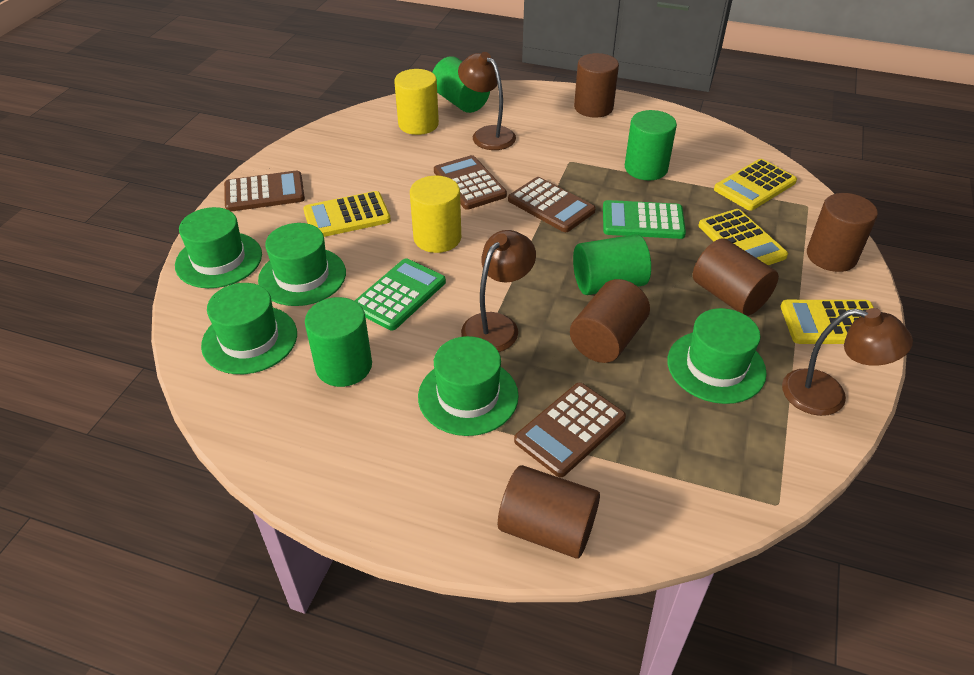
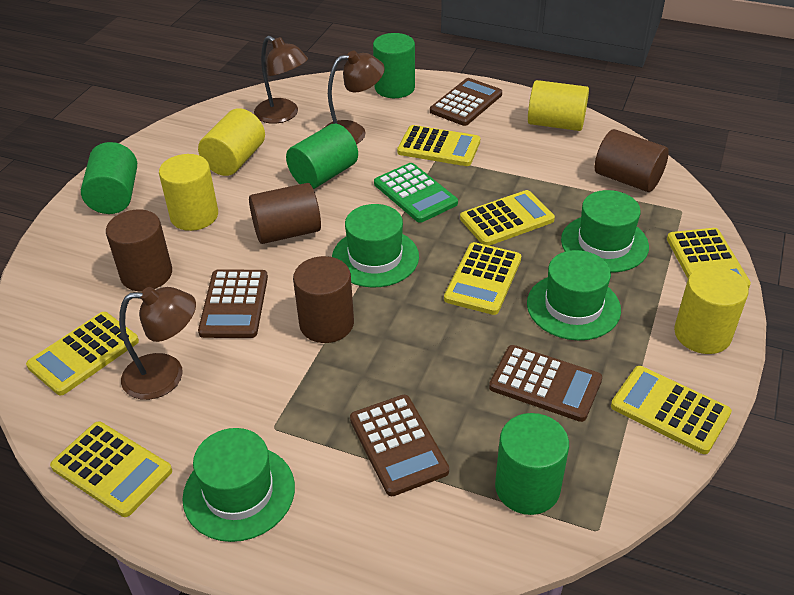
brown cylinder: 5 -> 4
green calculator: 2 -> 1
green hat: 5 -> 4
yellow calculator: 4 -> 7
yellow cylinder: 2 -> 4

